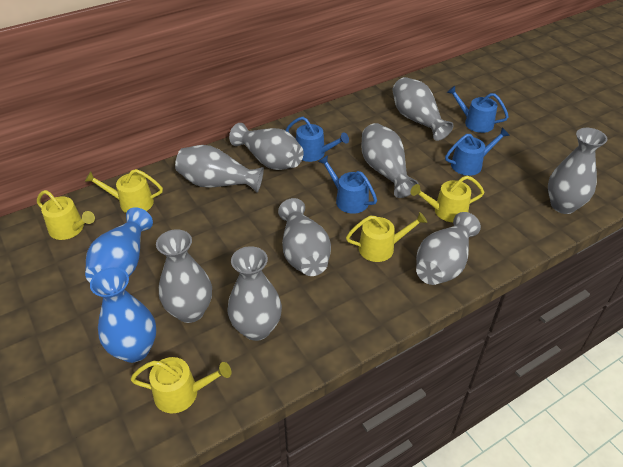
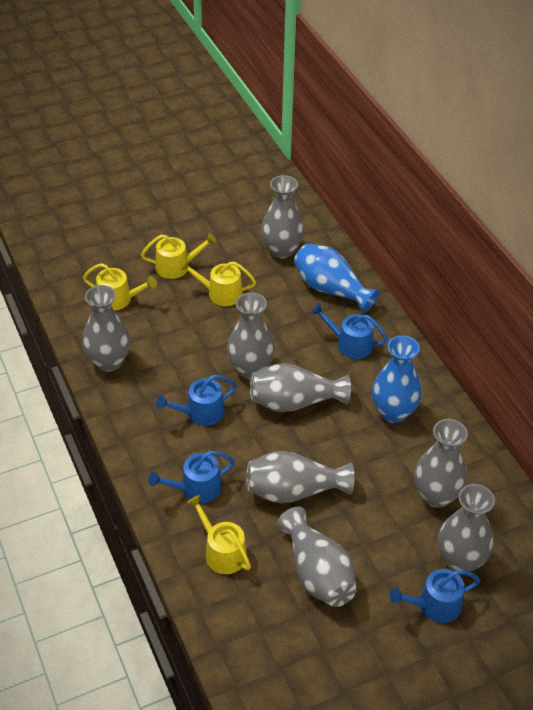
grey vase: 9 -> 8
yellow watering can: 5 -> 4

